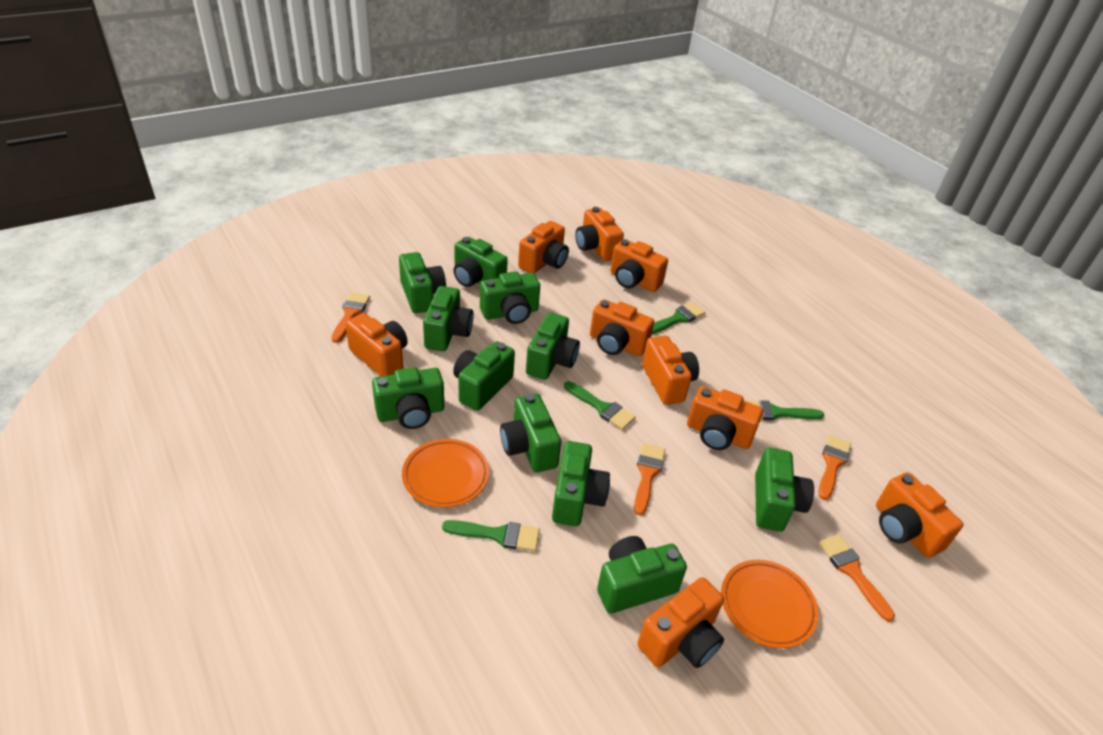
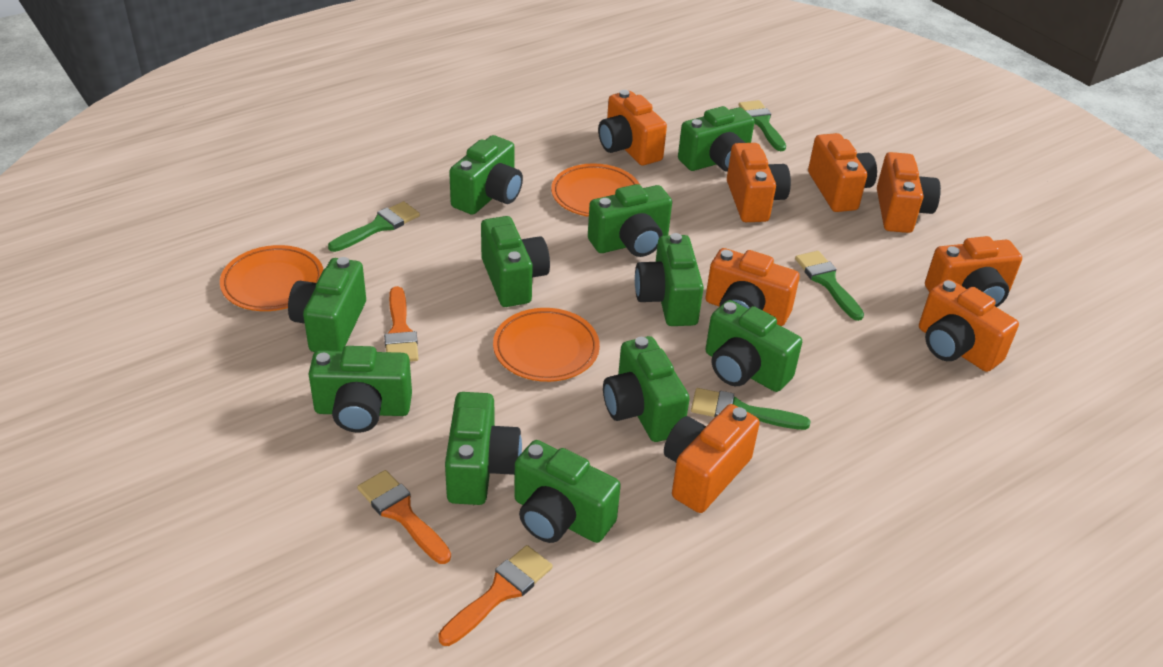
orange brush: 4 -> 3
orange camera: 9 -> 8
orange plate: 2 -> 3

